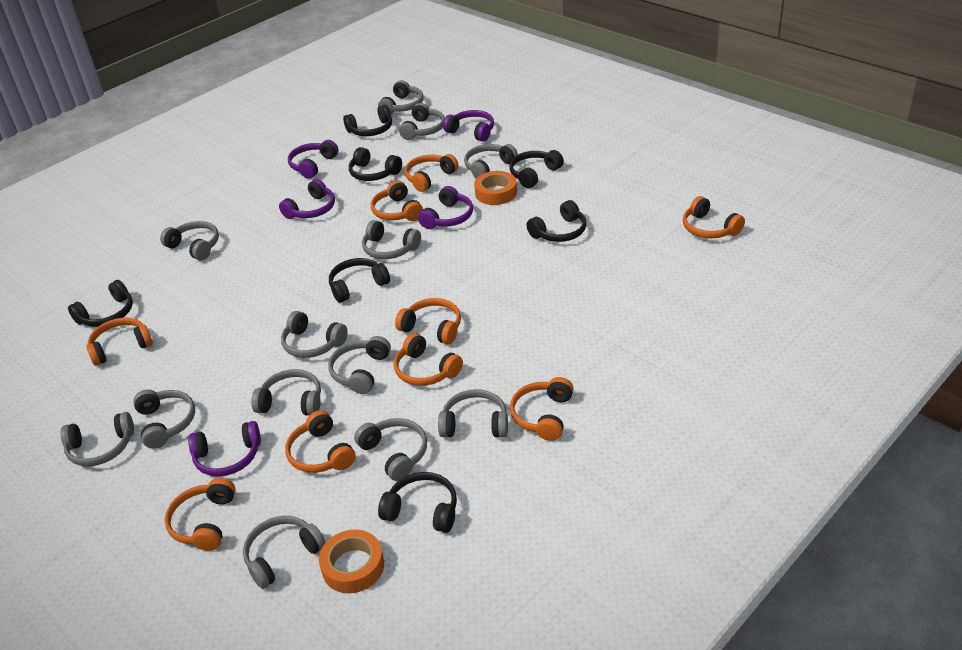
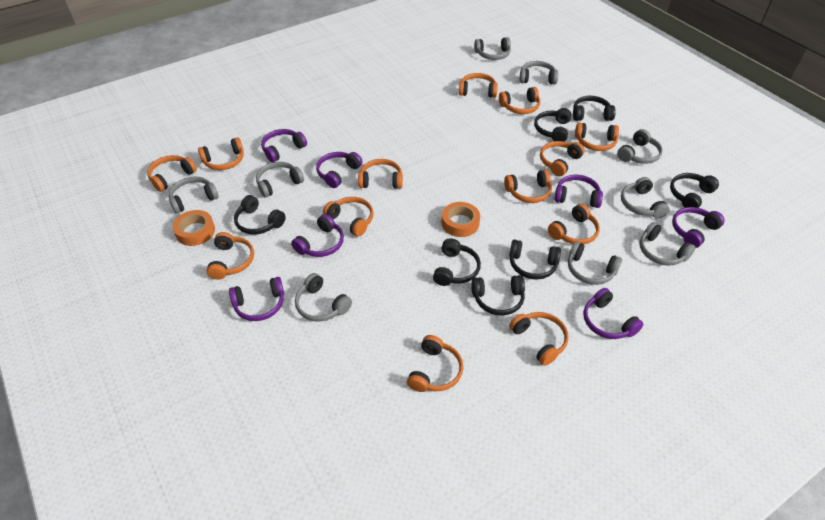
grey headphones: 13 -> 9
orange headphones: 9 -> 13
purple headphones: 5 -> 7

